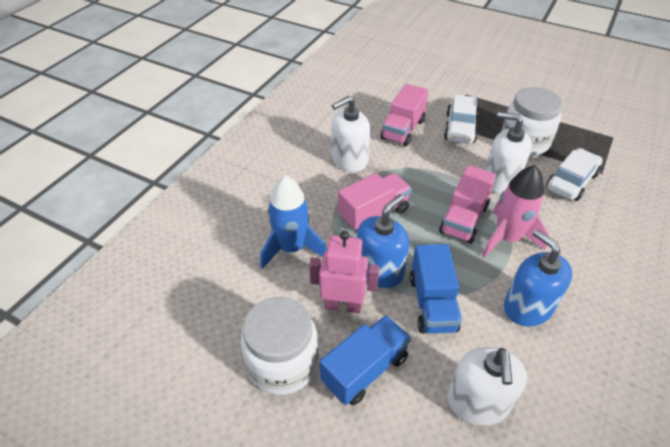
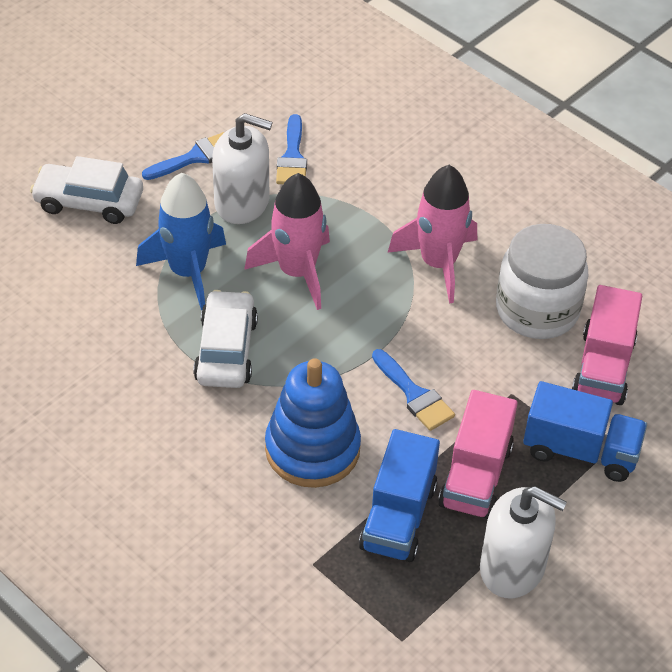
blue brush: 0 -> 3
blue soap dispenser: 2 -> 0
blue stacking toy: 0 -> 1
pink robot: 1 -> 0
pink rocket: 1 -> 2
pink truck: 3 -> 2
white jar: 2 -> 1
white soap dispenser: 3 -> 2

